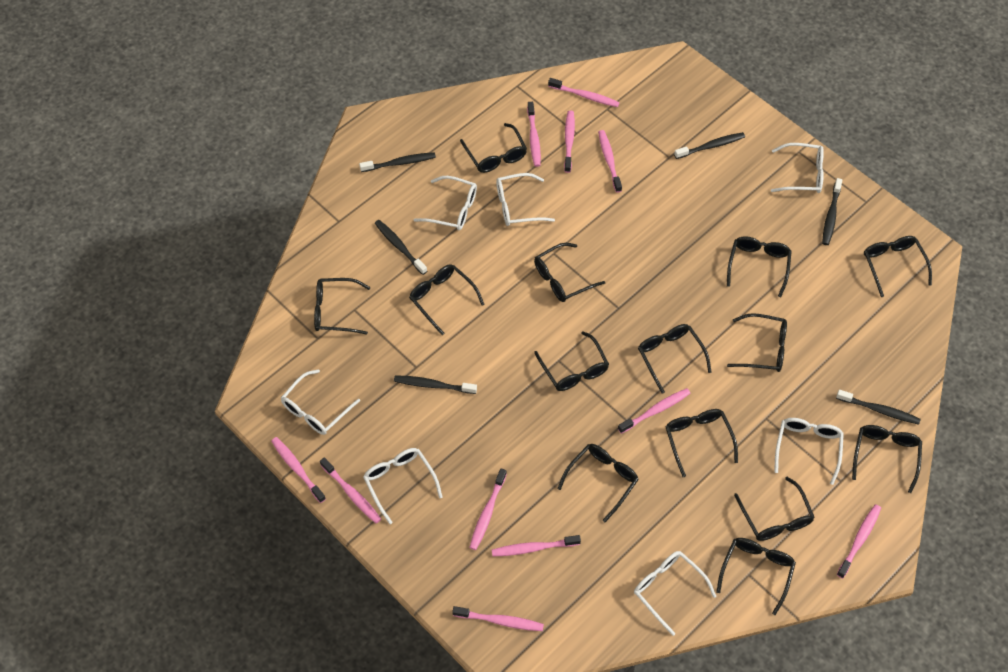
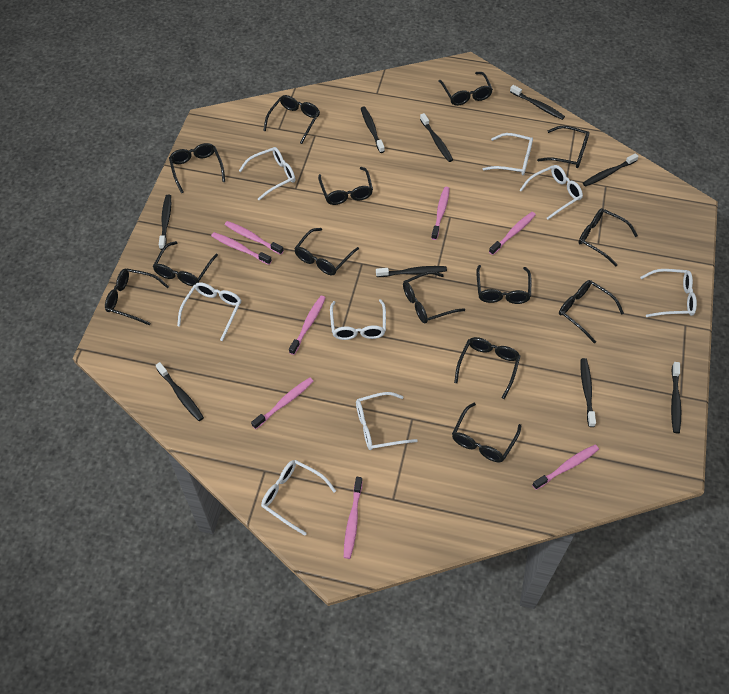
black toothbrush: 6 -> 9
pink toothbrush: 11 -> 8
white glasses: 7 -> 8

